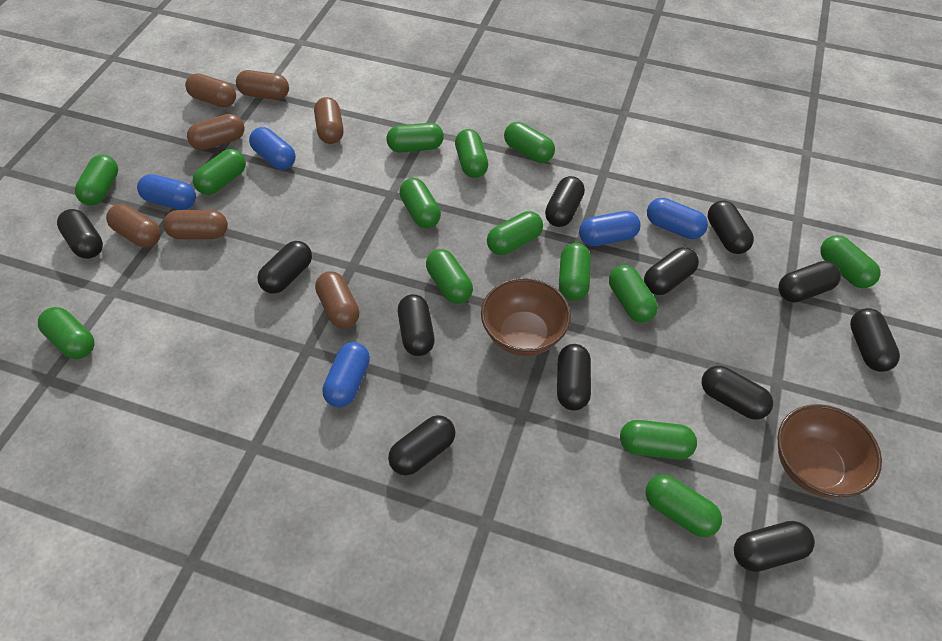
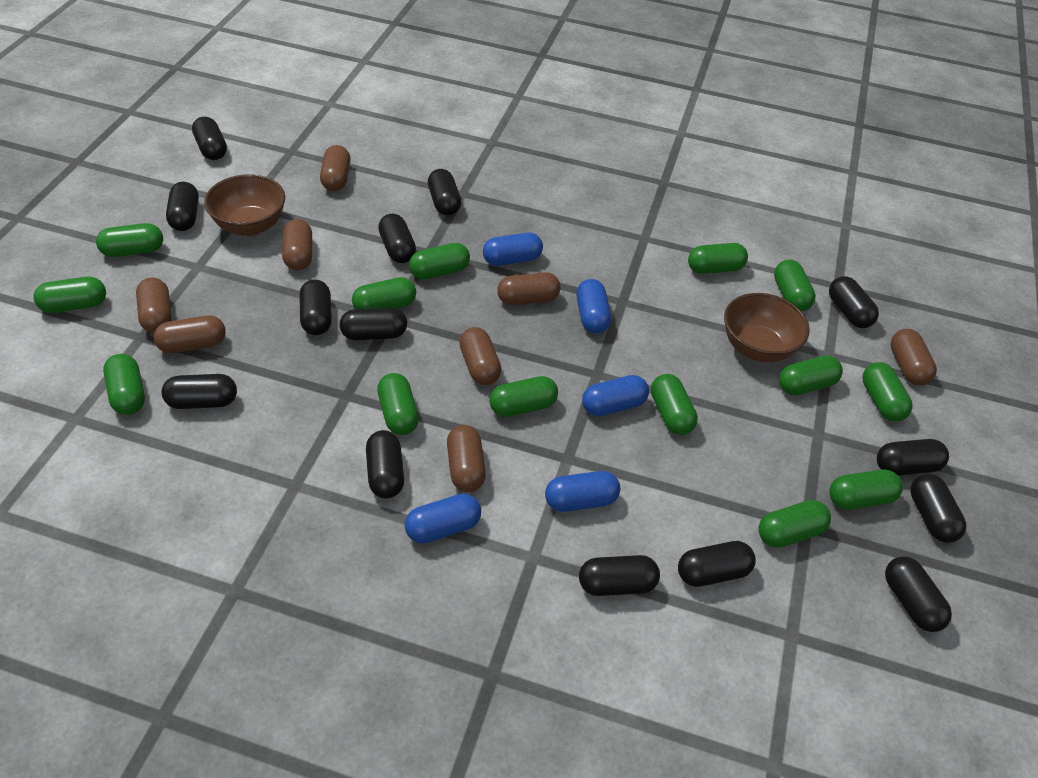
black capsule: 12 -> 14
brown capsule: 7 -> 8

